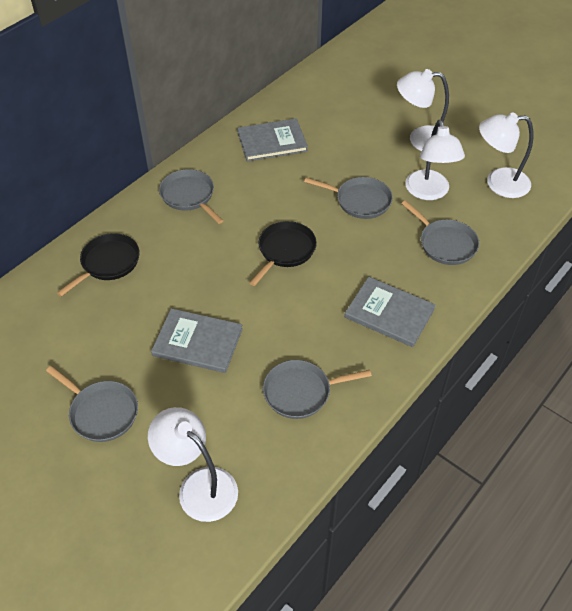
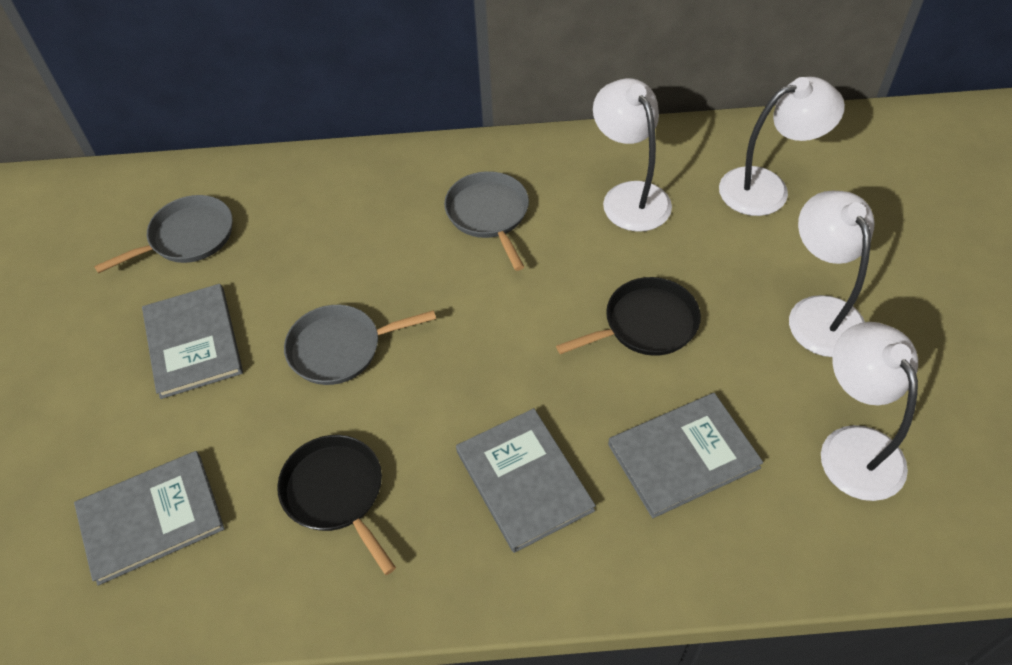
grey book: 3 -> 4
grey pan: 5 -> 3

